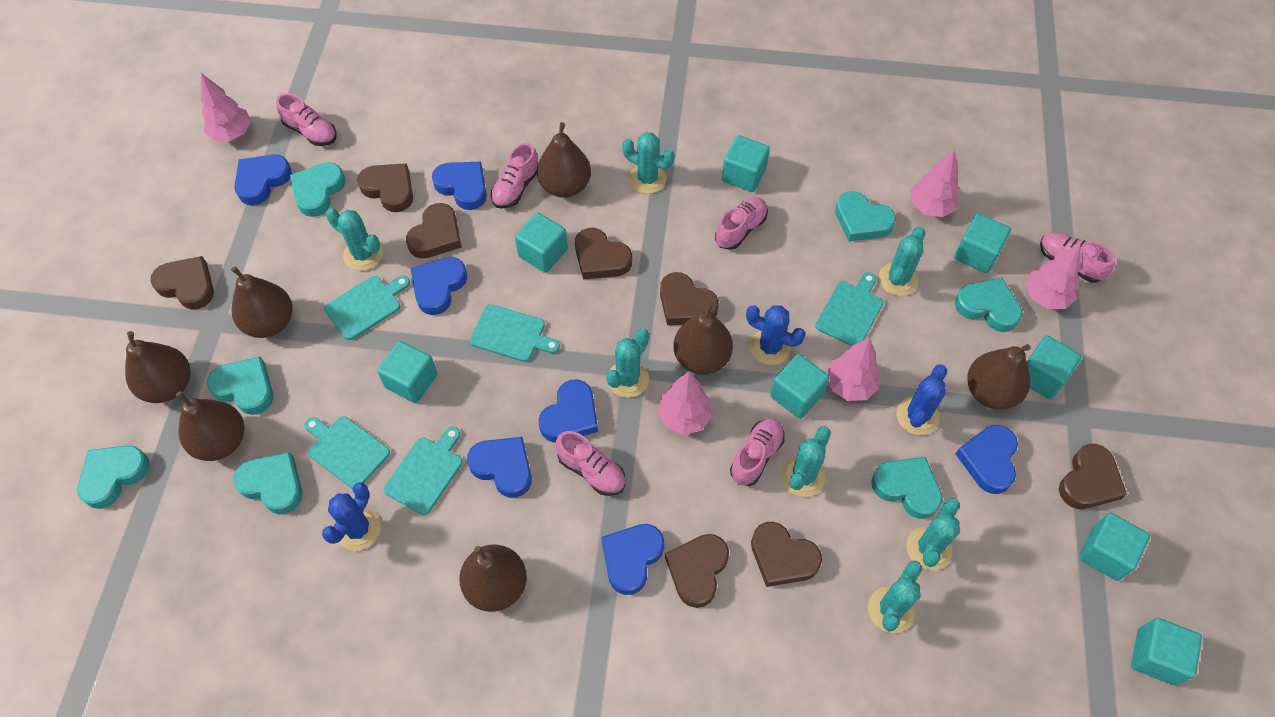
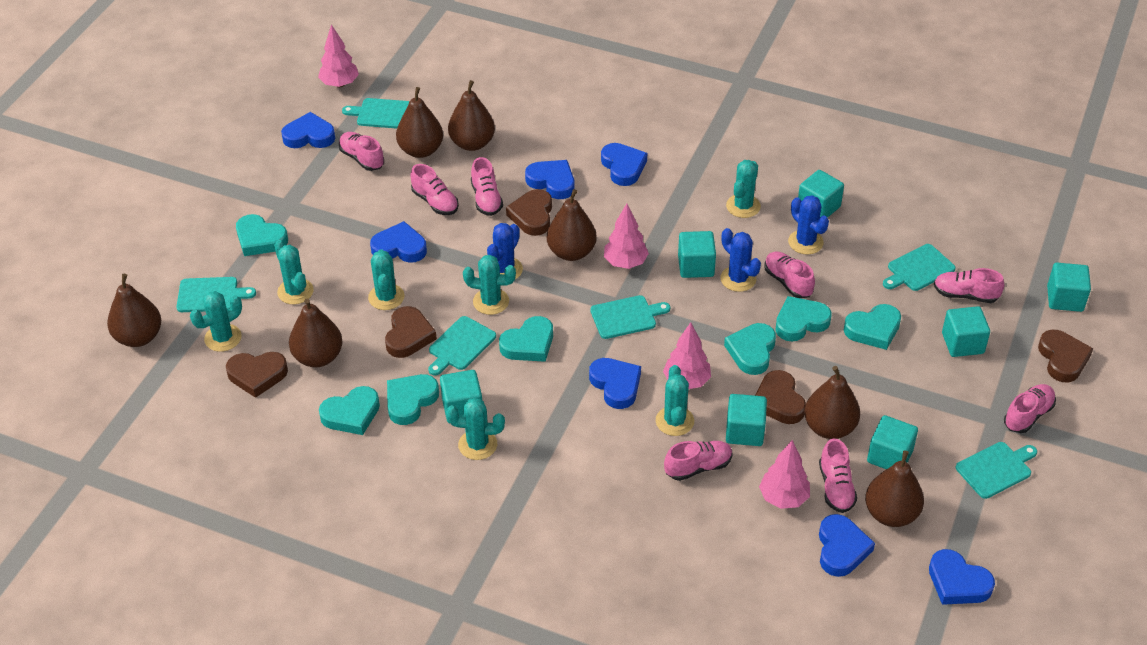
brown heart: 8 -> 5
pink shoe: 6 -> 8
pink tree: 5 -> 4
turquoise cube: 8 -> 7
turquoise cutting board: 5 -> 6

